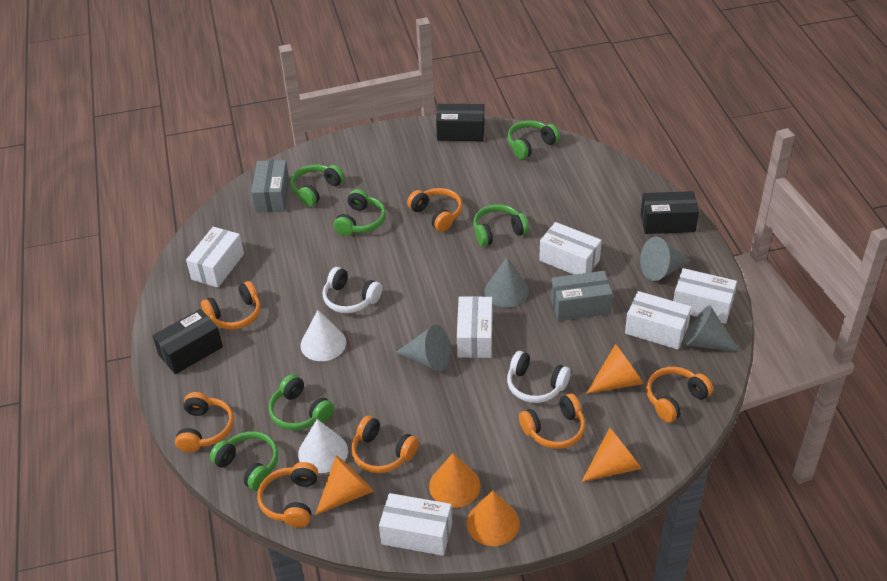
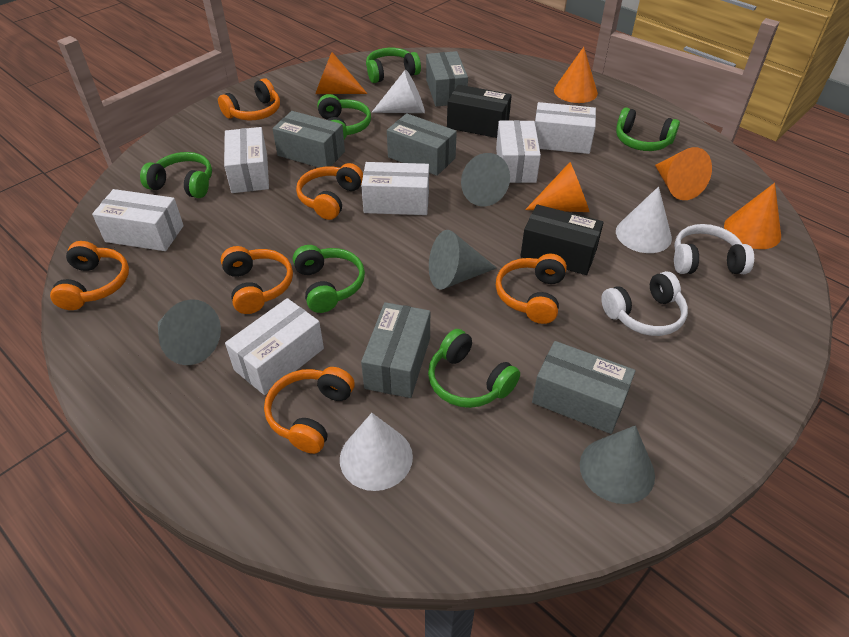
black box: 3 -> 2
grey box: 2 -> 5
orange headphones: 7 -> 6
white cone: 2 -> 3

